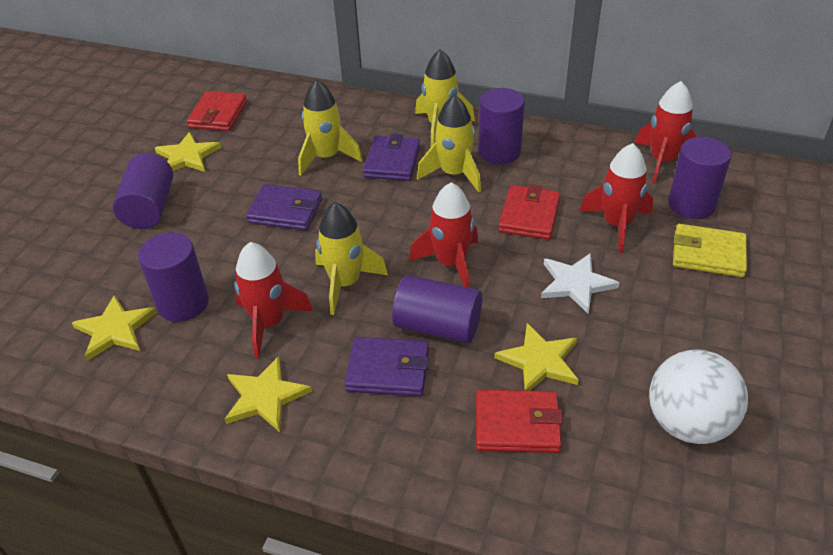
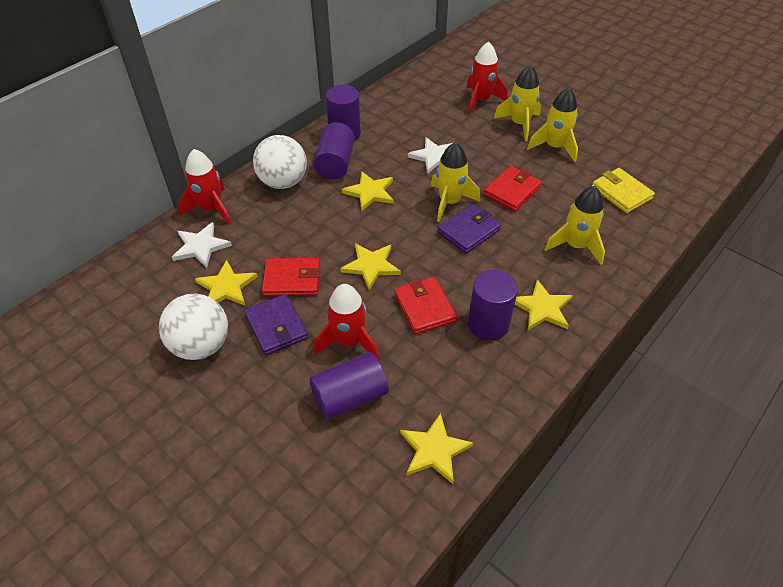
purple cylinder: 5 -> 4
purple wallet: 3 -> 2
red rocket: 4 -> 3
white ball: 1 -> 2
white star: 1 -> 2
yellow star: 4 -> 5

